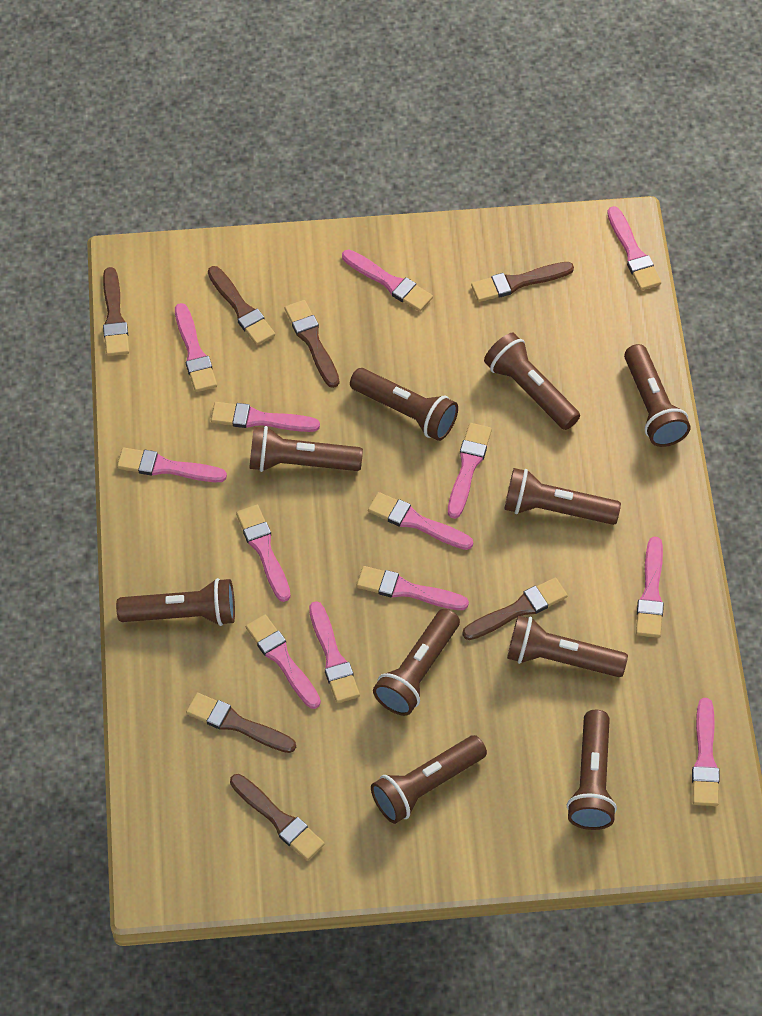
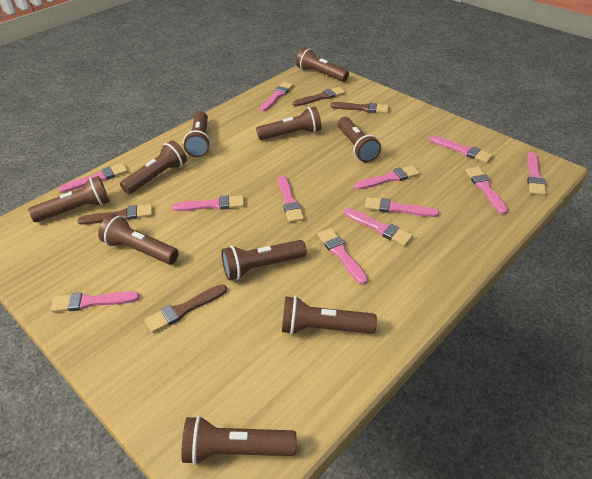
brown brush: 7 -> 4
pink brush: 13 -> 12

